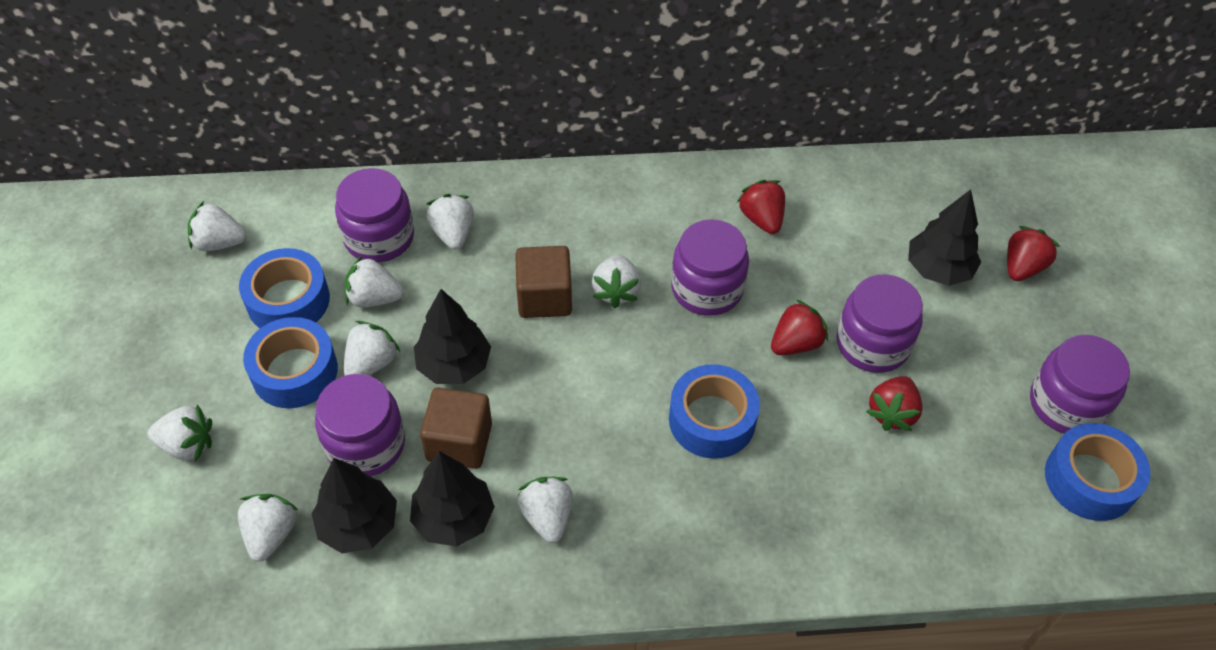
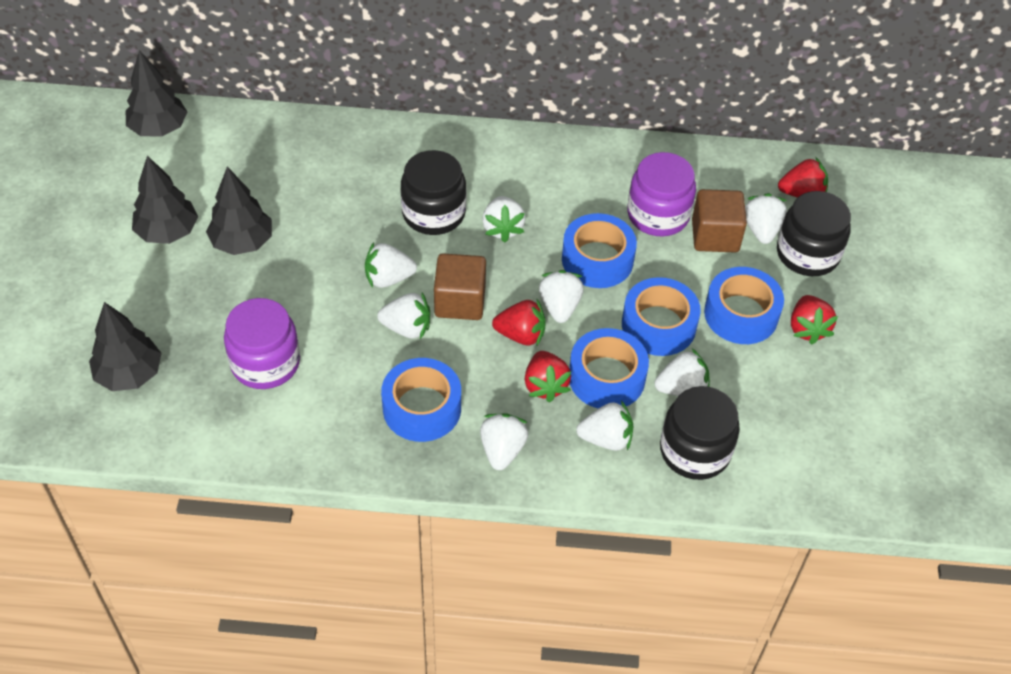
black jar: 0 -> 3
blue tape: 4 -> 5
purple jar: 5 -> 2

